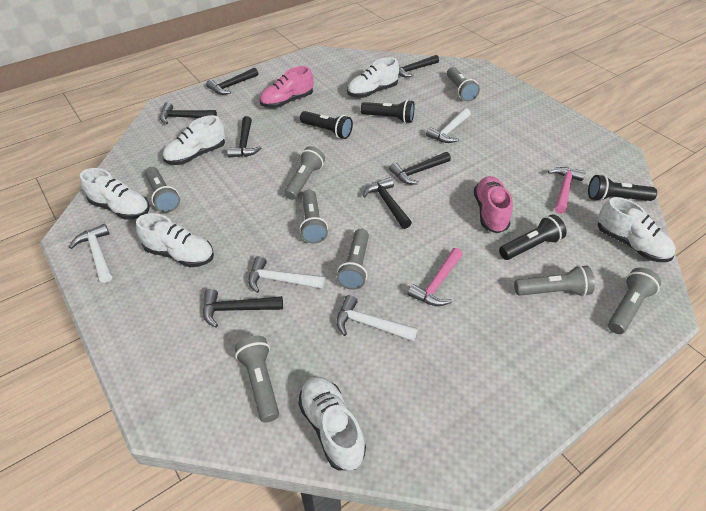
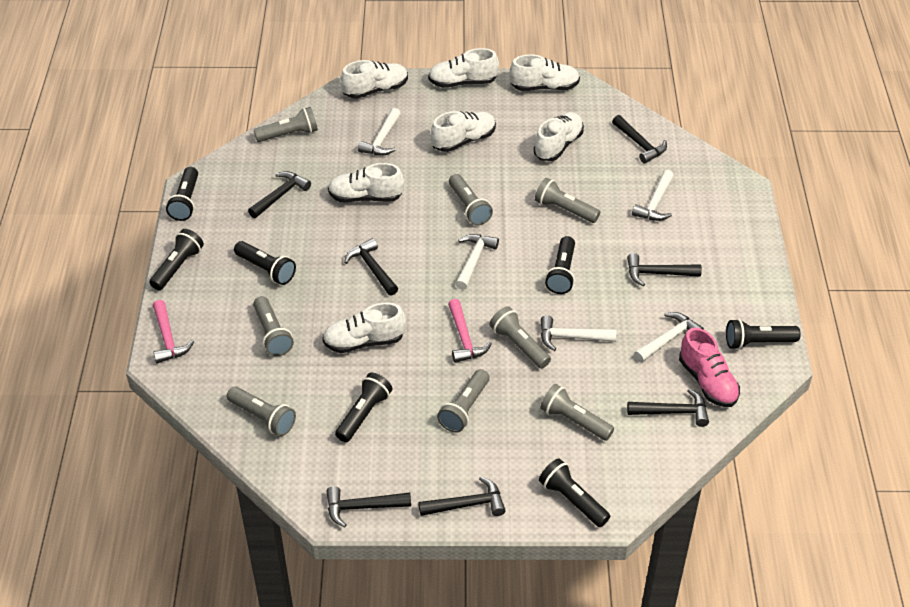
black flashlight: 4 -> 7
pink shoe: 2 -> 1
white hammer: 4 -> 5
white shoe: 6 -> 7

